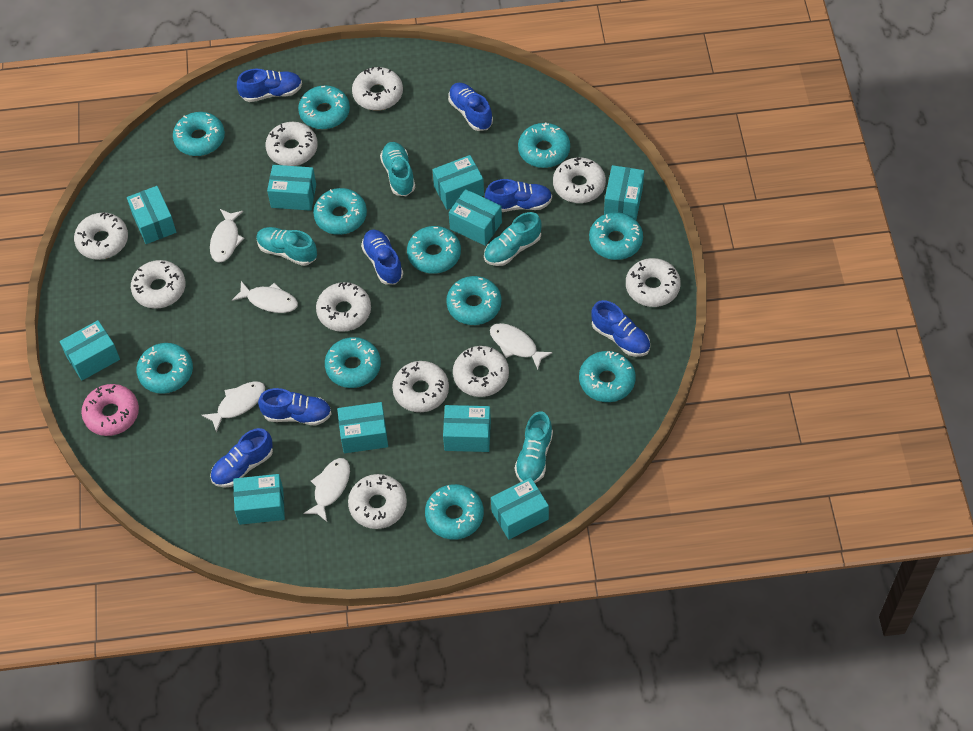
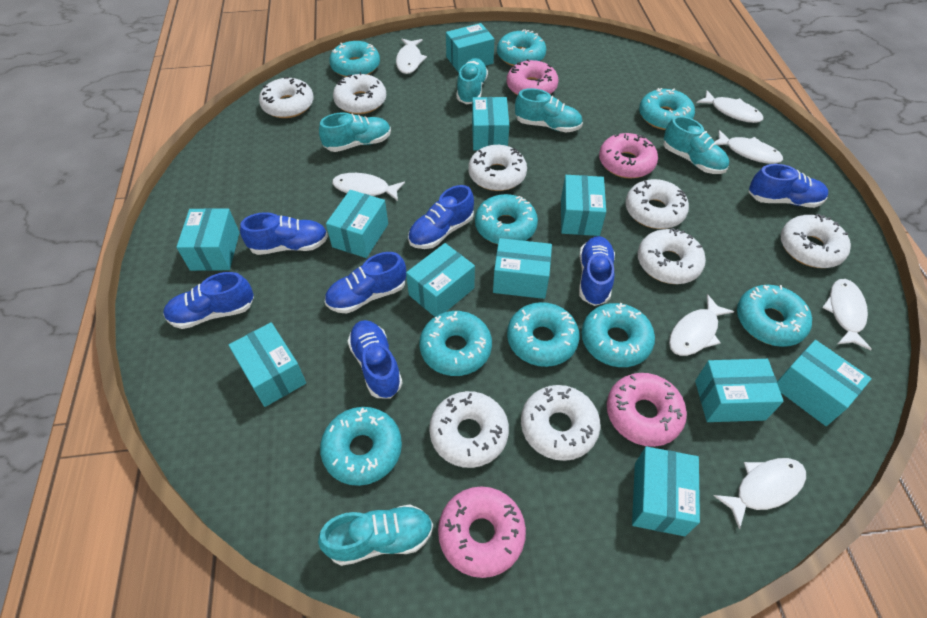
pink donut: 1 -> 4
turquoise box: 10 -> 11
turquoise donut: 11 -> 9
turquoise shoe: 4 -> 5
white donut: 10 -> 8
white fish: 5 -> 7

